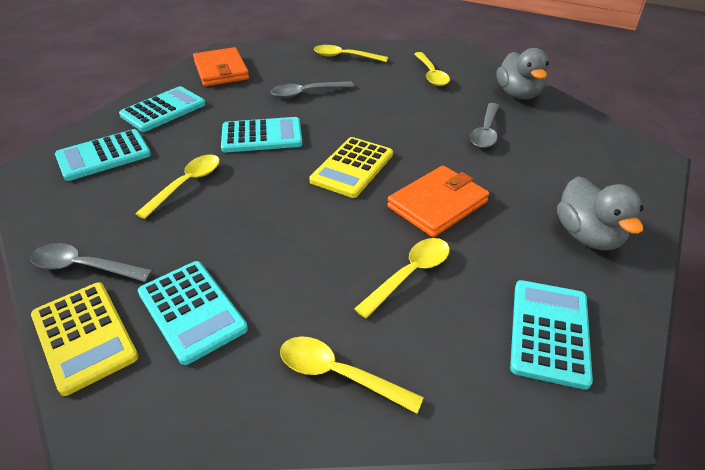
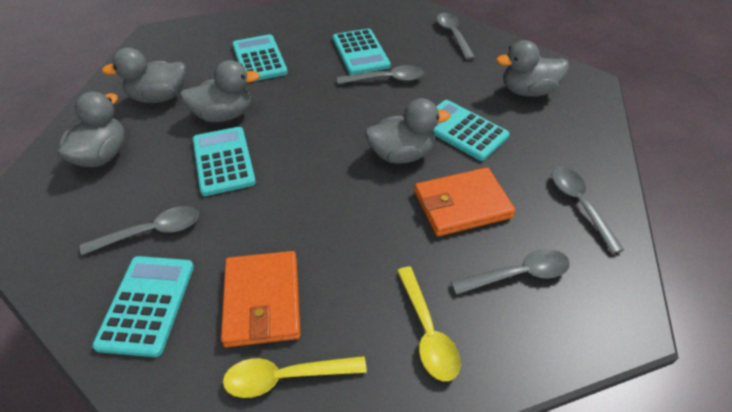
grey duck: 2 -> 5
grey spoon: 3 -> 5
yellow calculator: 2 -> 0
yellow spoon: 5 -> 2

